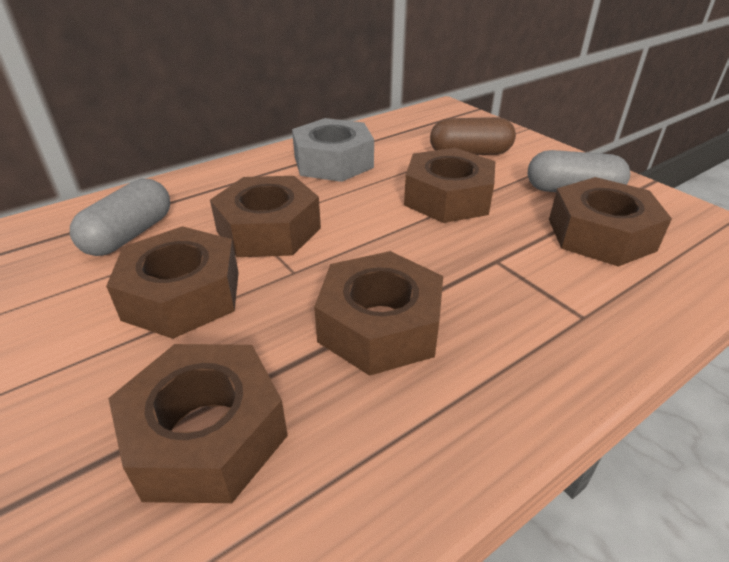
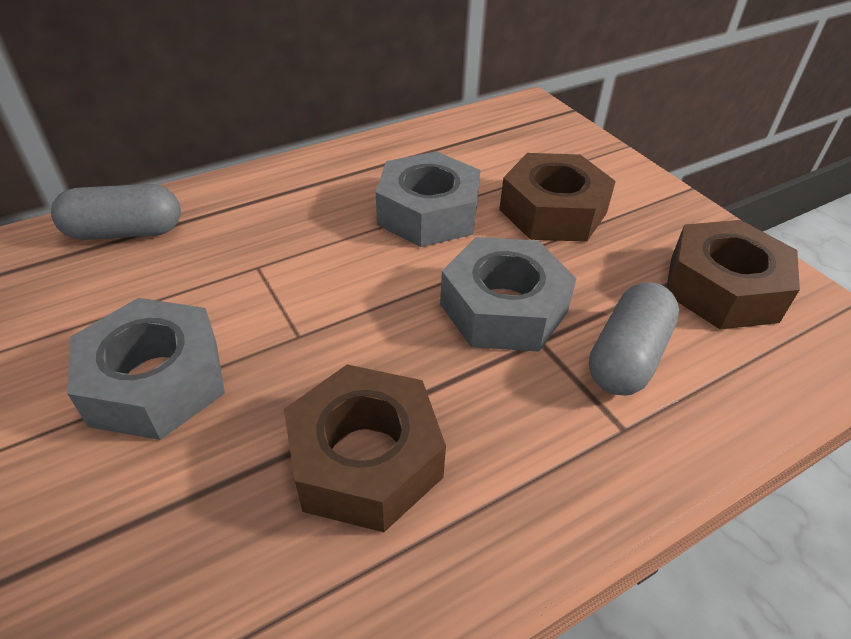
brown capsule: 1 -> 0
brown nut: 6 -> 3
grey nut: 1 -> 3

